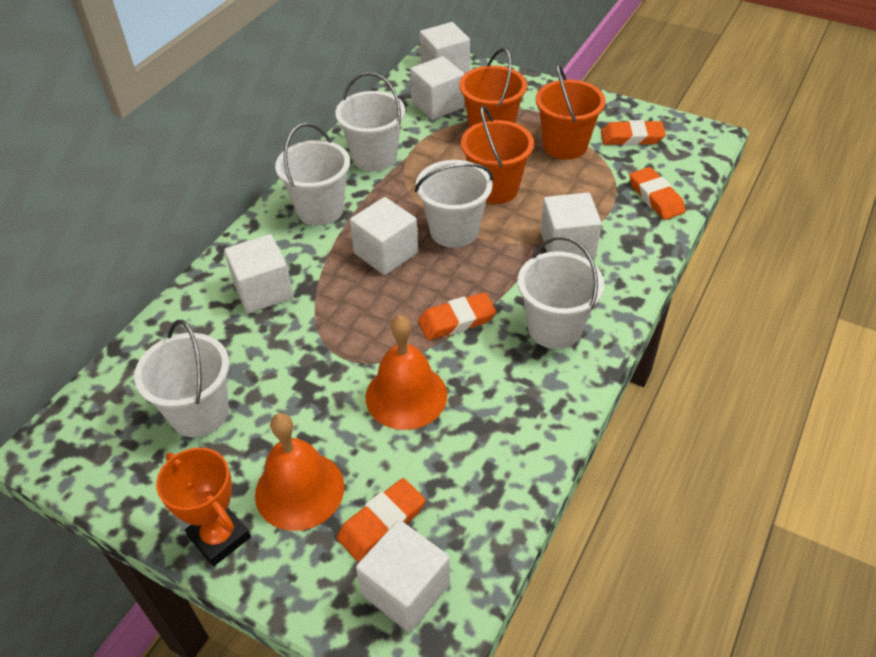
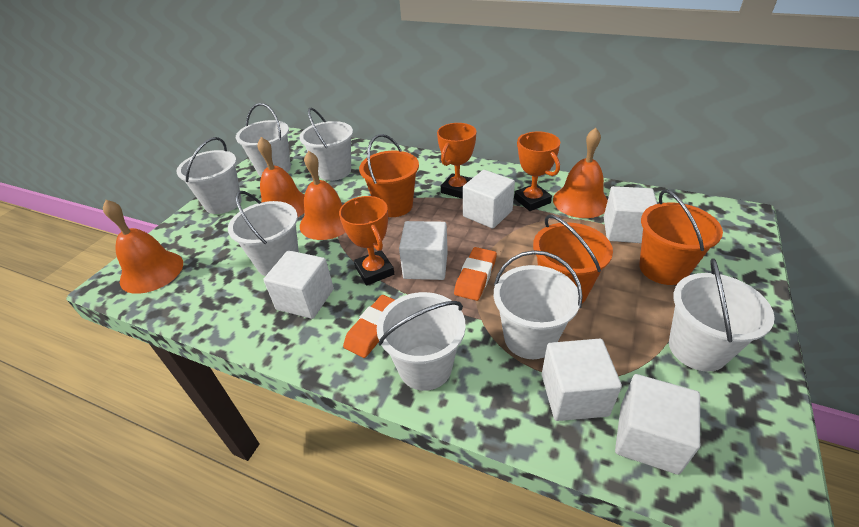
orange bell: 2 -> 4
orange eraser: 4 -> 2
orange trophy: 1 -> 3
white bucket: 5 -> 7

